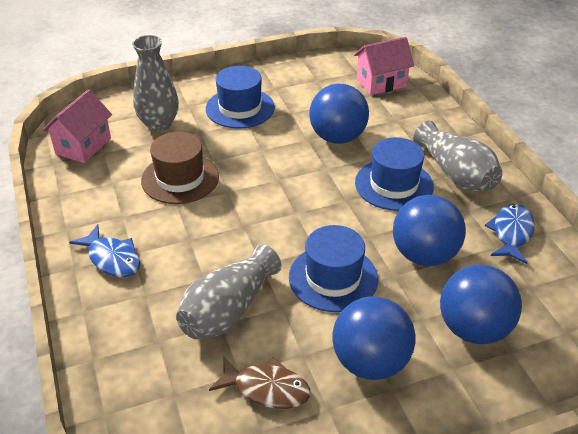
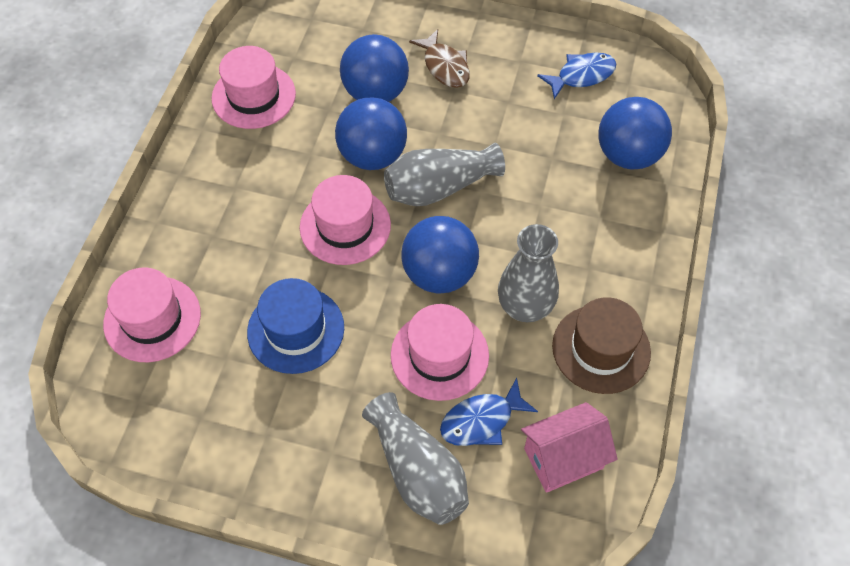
blue hat: 3 -> 1
pink hat: 0 -> 4
pink house: 2 -> 1

